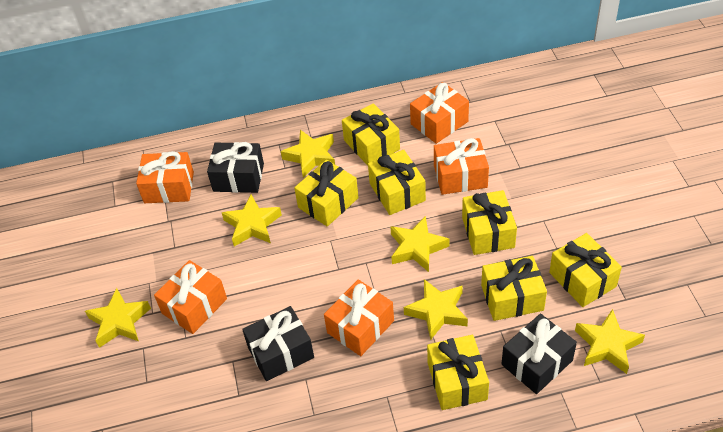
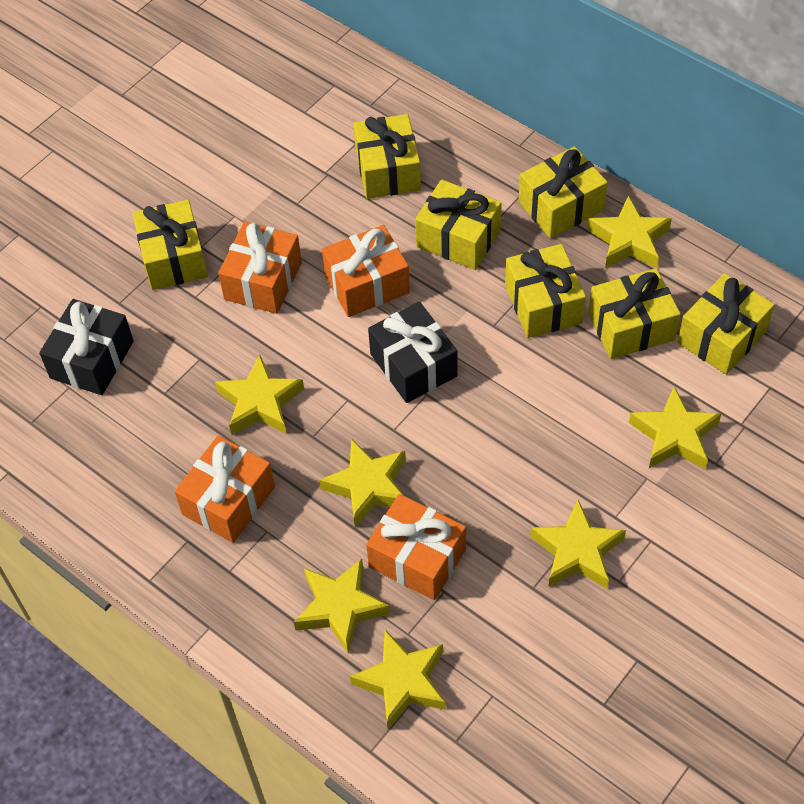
black gift: 3 -> 2
orange gift: 5 -> 4
yellow star: 6 -> 7

